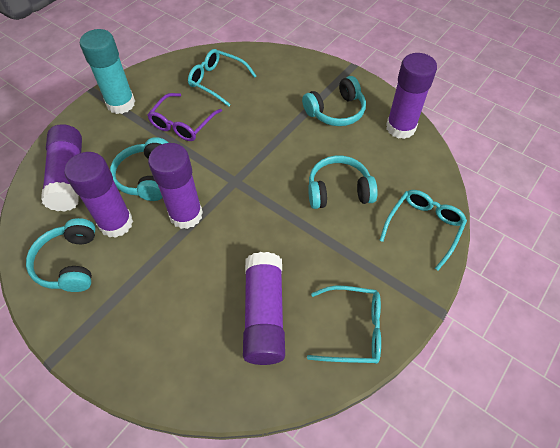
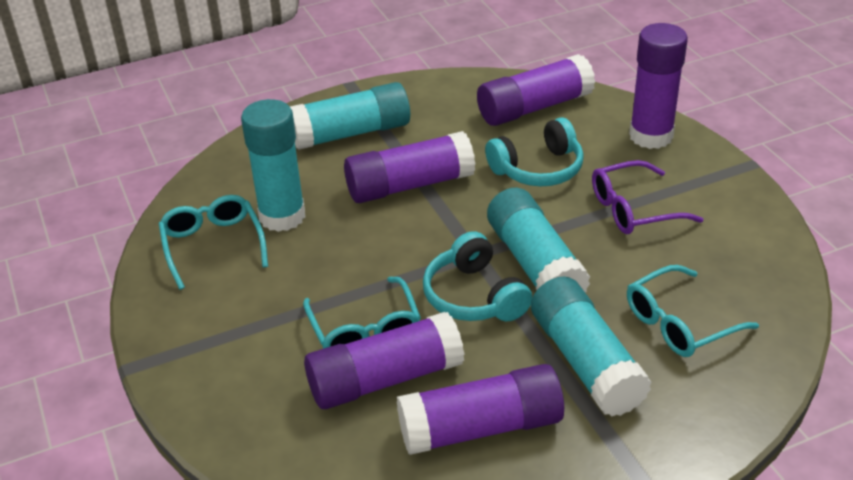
turquoise glue stick: 1 -> 4
turquoise headphones: 4 -> 2

